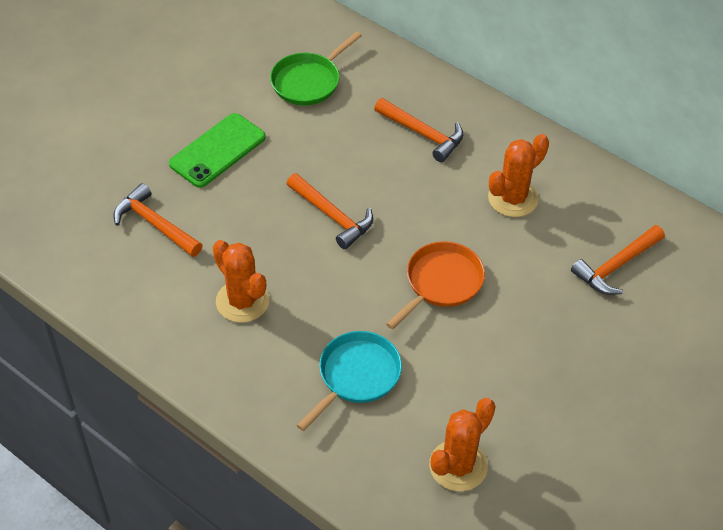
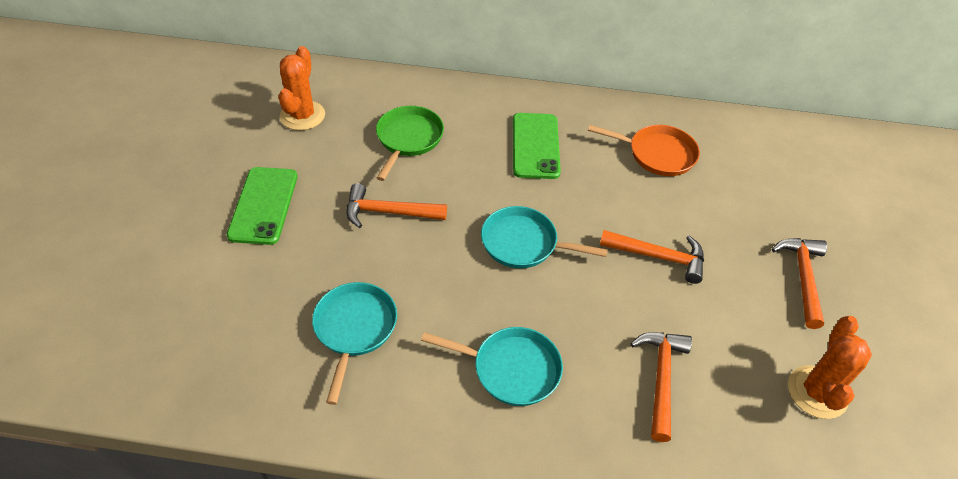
green phone: 1 -> 2
orange cactus: 3 -> 2
turquoise pan: 1 -> 3

